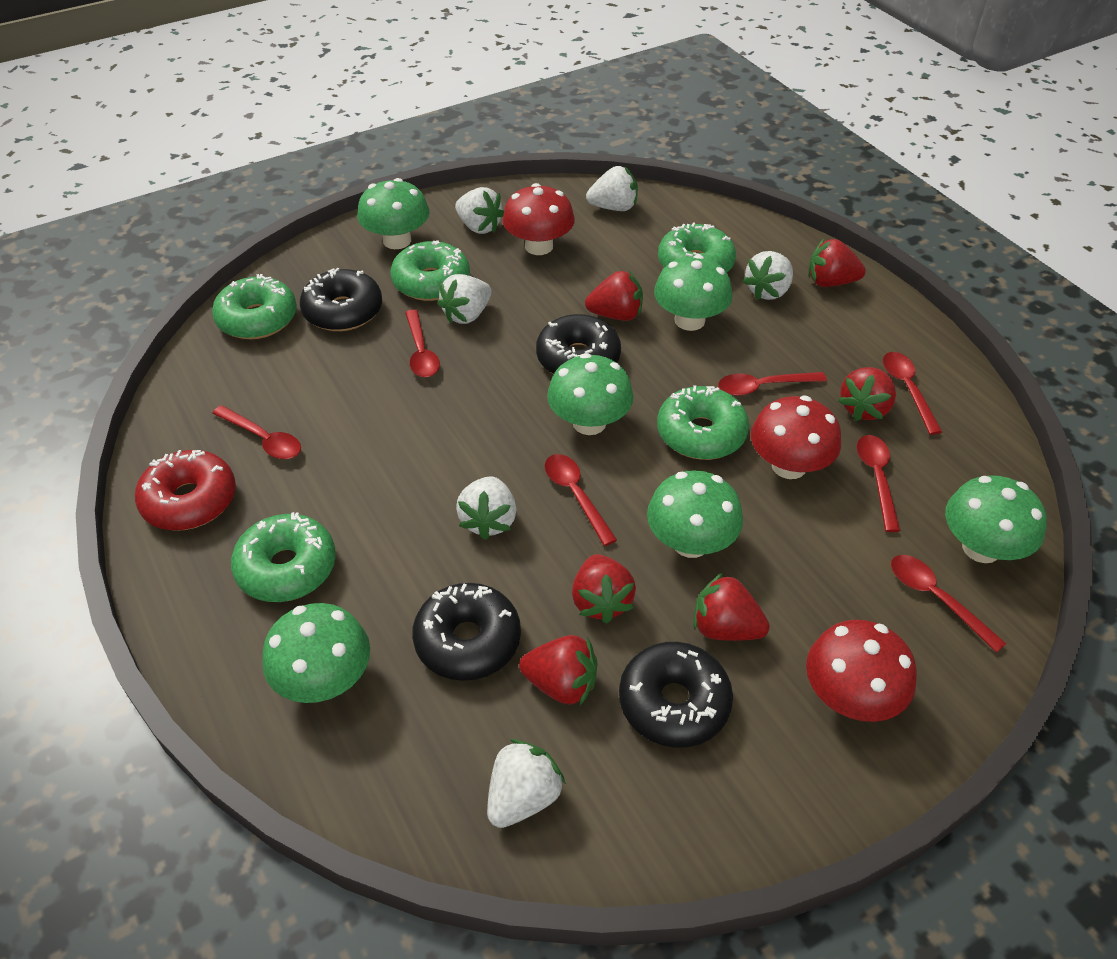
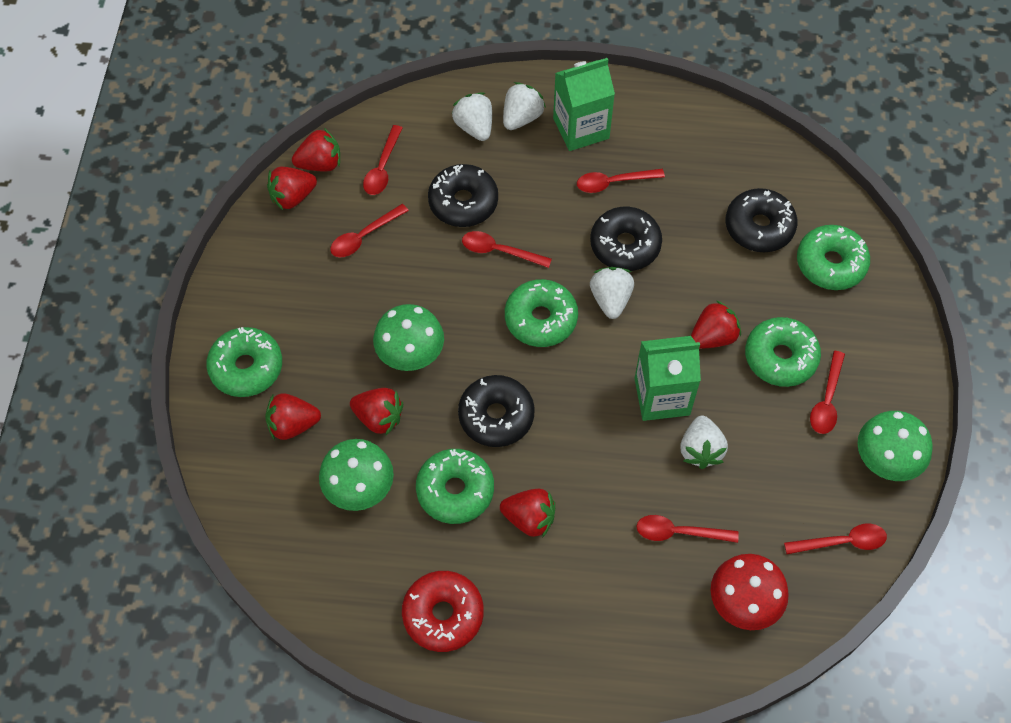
green carton: 0 -> 2
green mushroom: 6 -> 3
red mushroom: 3 -> 1
white strawberry: 6 -> 4

